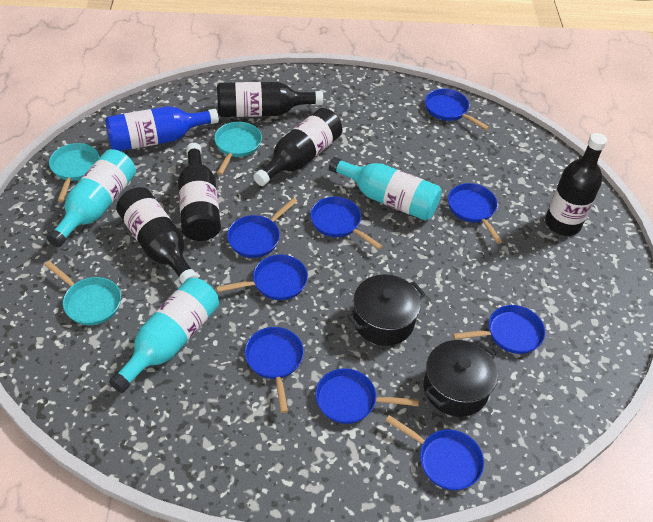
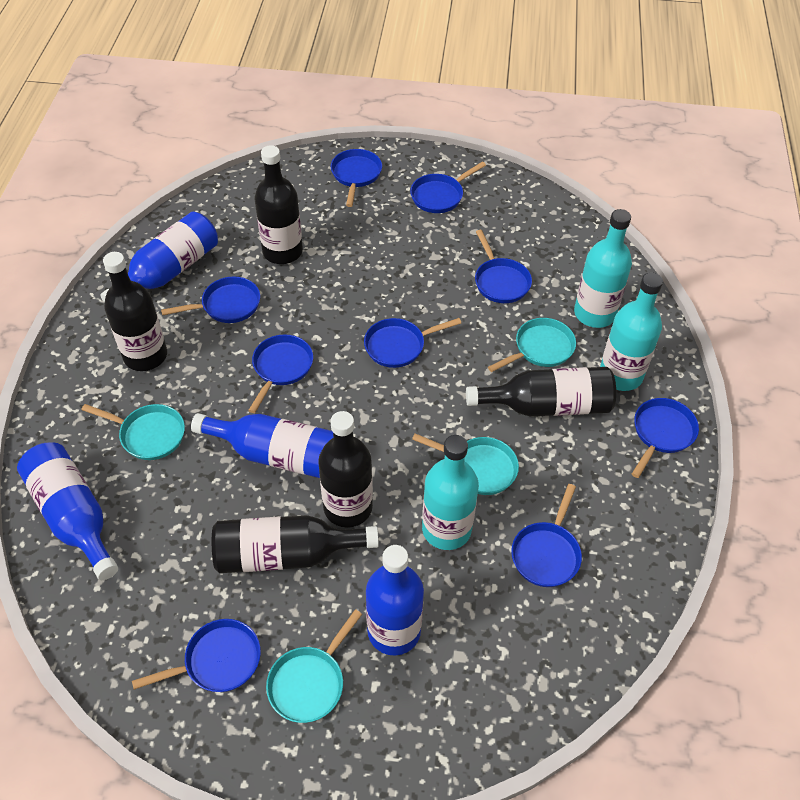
black pot: 2 -> 0
blue bottle: 1 -> 4
turquoise pan: 3 -> 4

